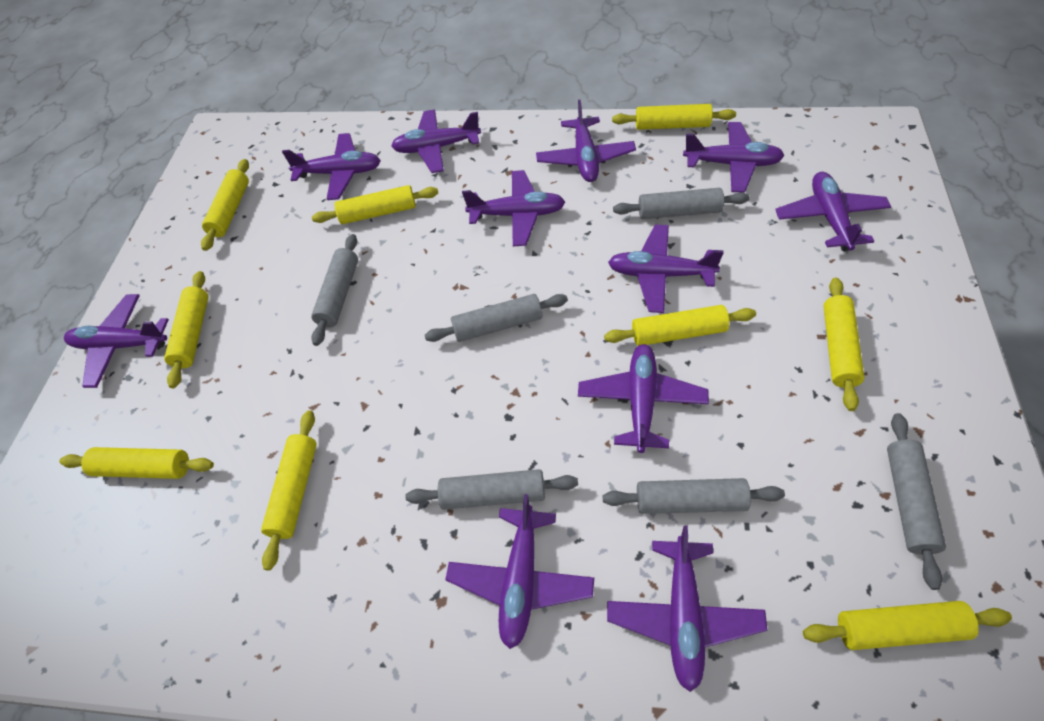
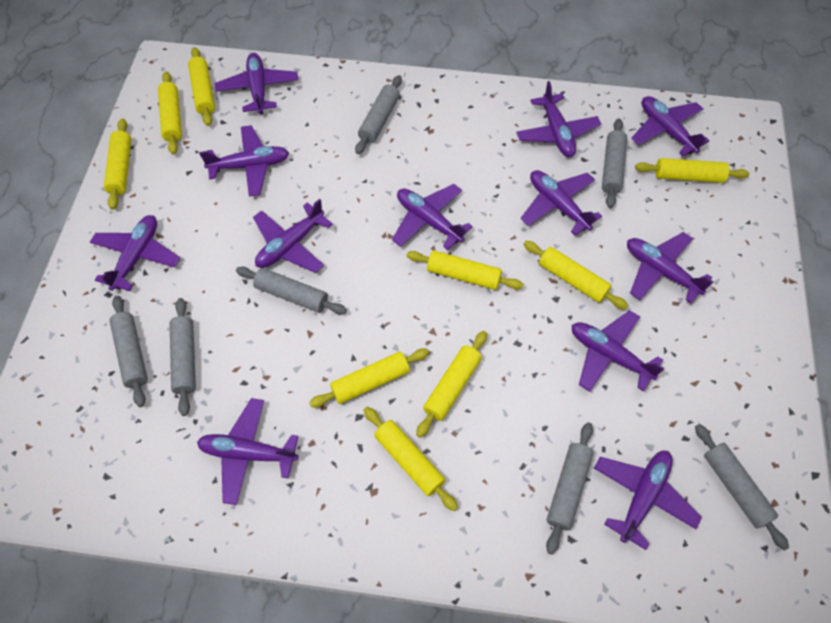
grey rolling pin: 6 -> 7
purple plane: 11 -> 12

